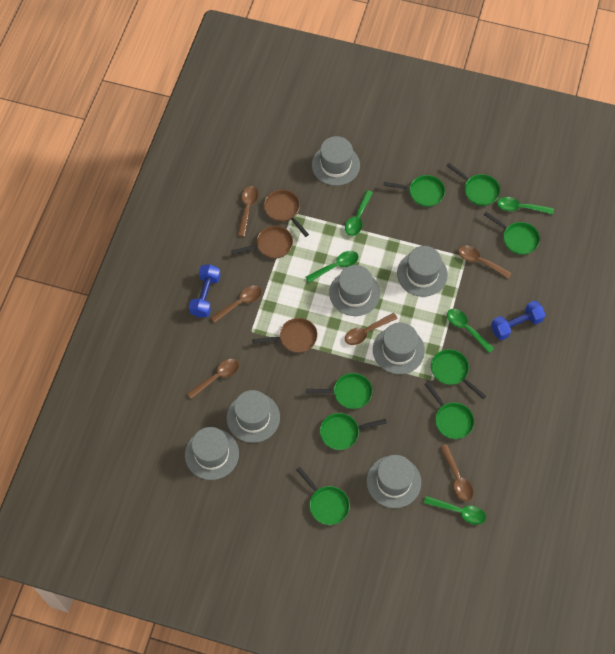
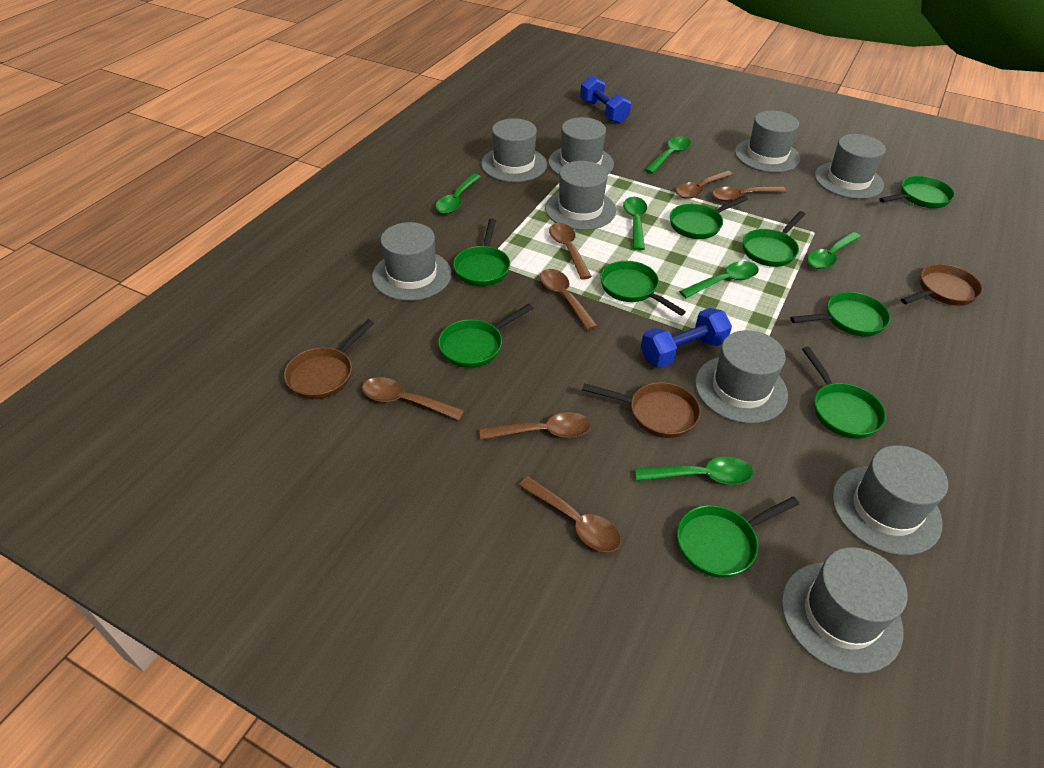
brown spoon: 6 -> 7
green pan: 8 -> 9
green spoon: 5 -> 6
grey hat: 7 -> 9

